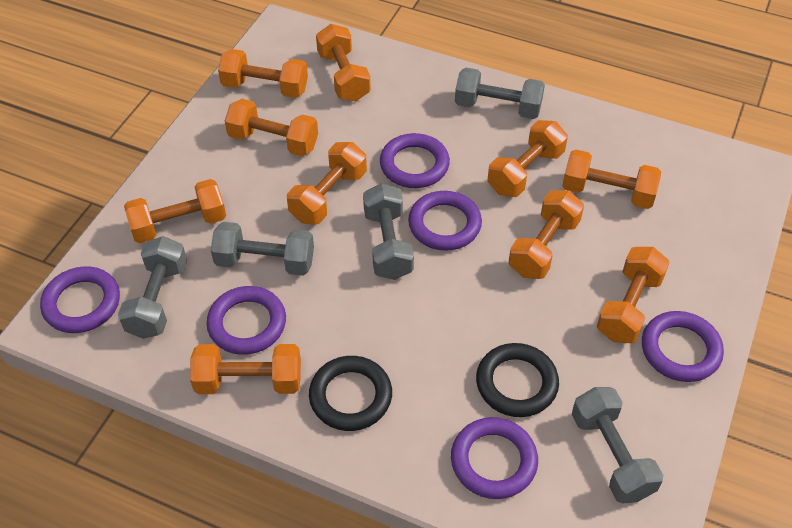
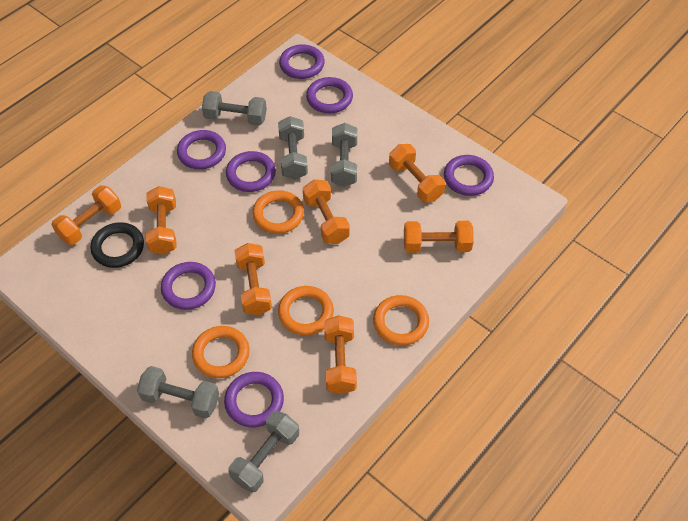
black ring: 2 -> 1
orange dumbbell: 10 -> 7
orange ring: 0 -> 4
purple ring: 6 -> 7

